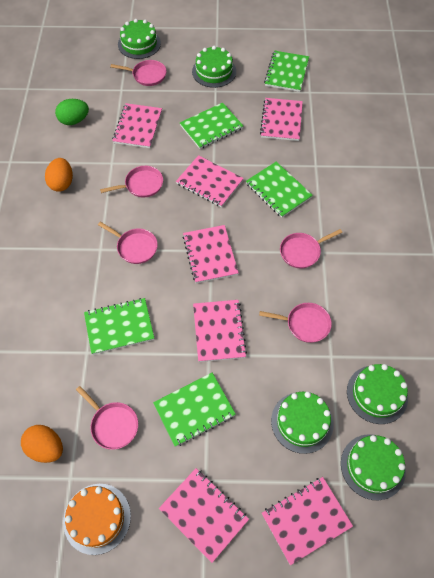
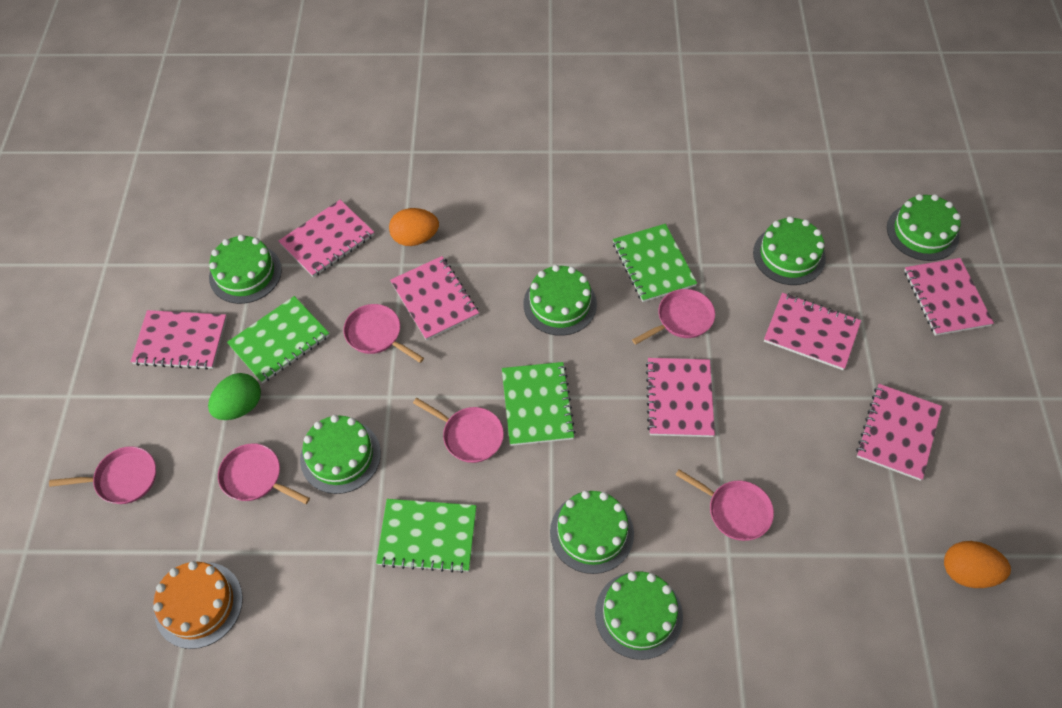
green cake: 5 -> 7
green notebook: 5 -> 4

